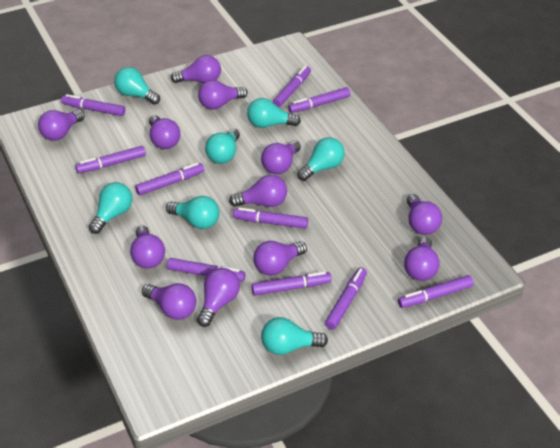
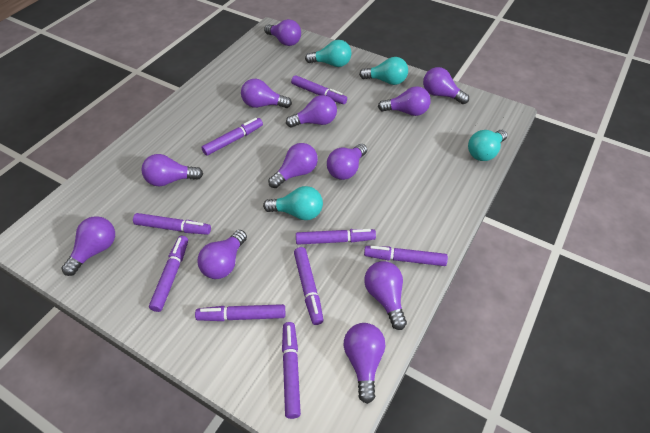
purple marker: 10 -> 9
turquoise light bulb: 7 -> 4

